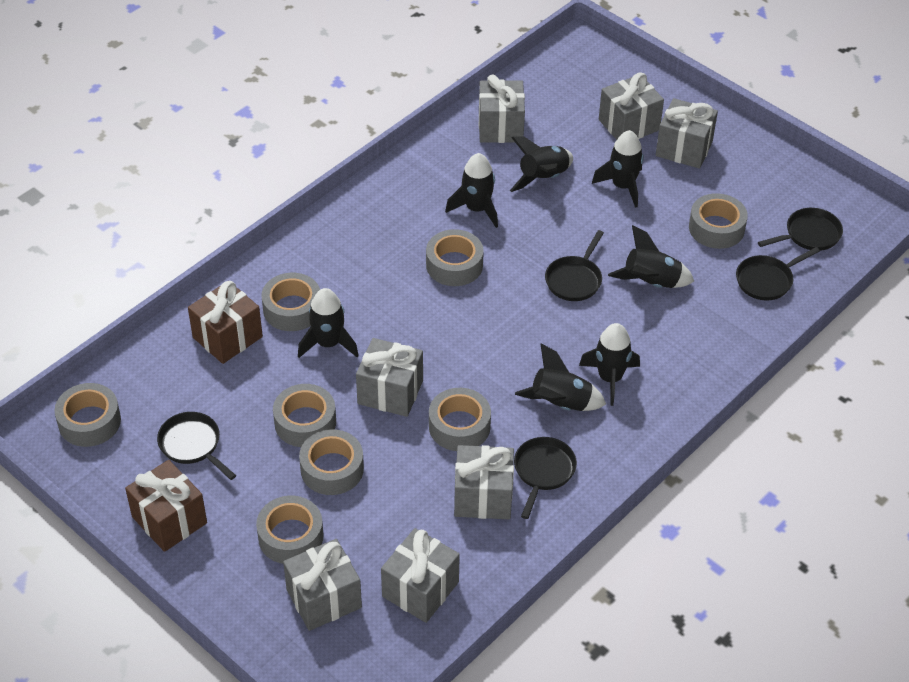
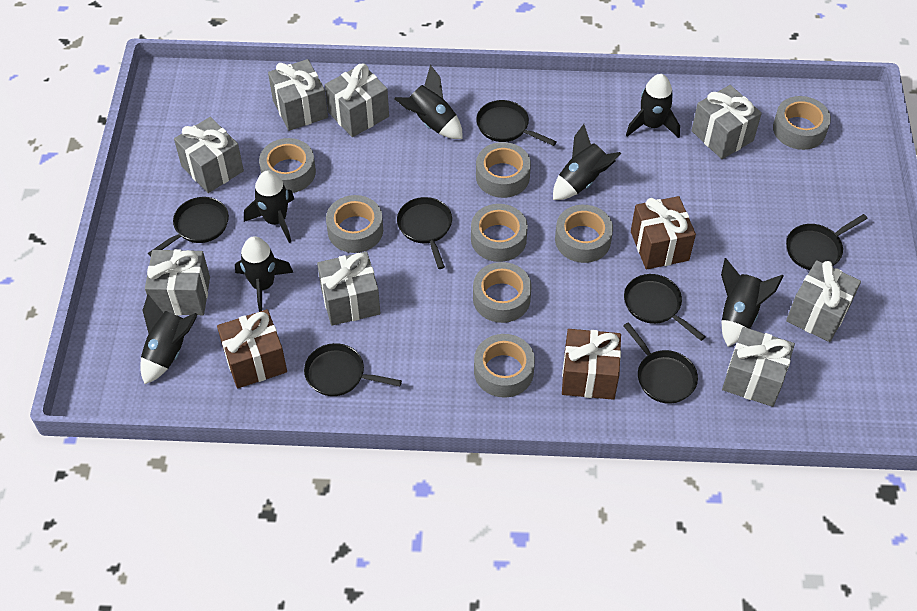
black pan: 5 -> 7
brown gift: 2 -> 3
grey gift: 7 -> 8

